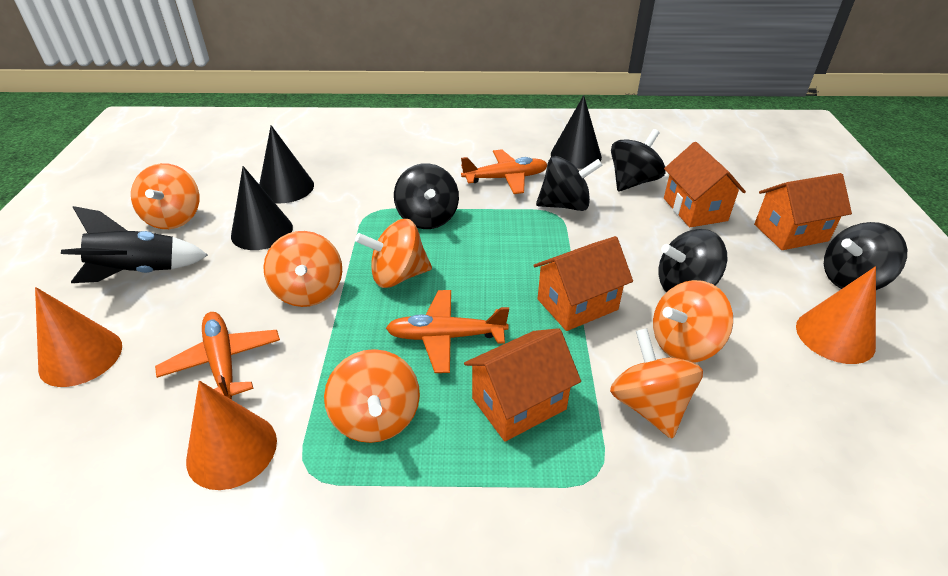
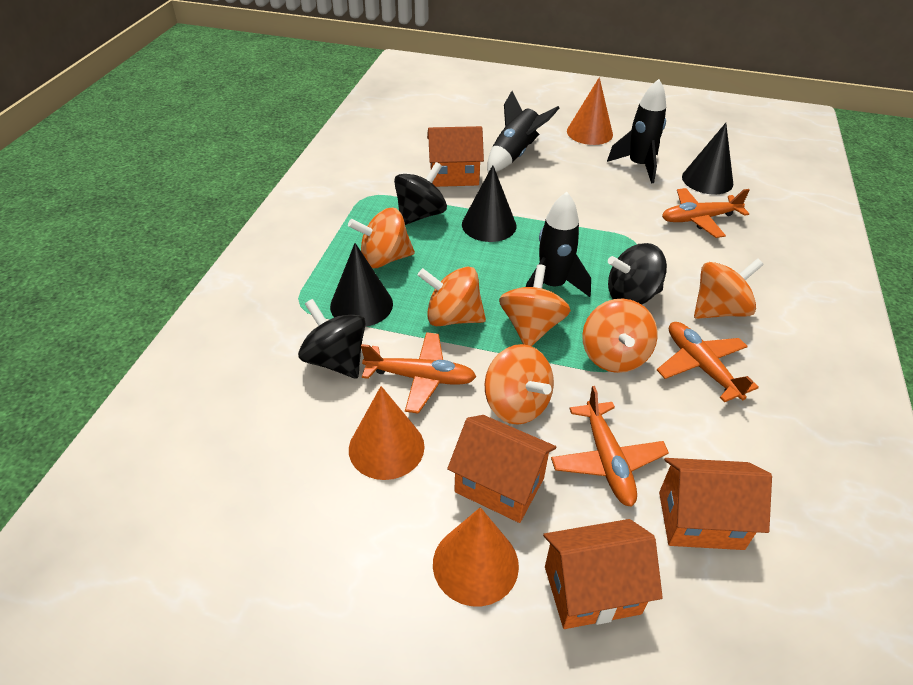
black rocket: 1 -> 3
black spinning top: 5 -> 3
orange plane: 3 -> 4

